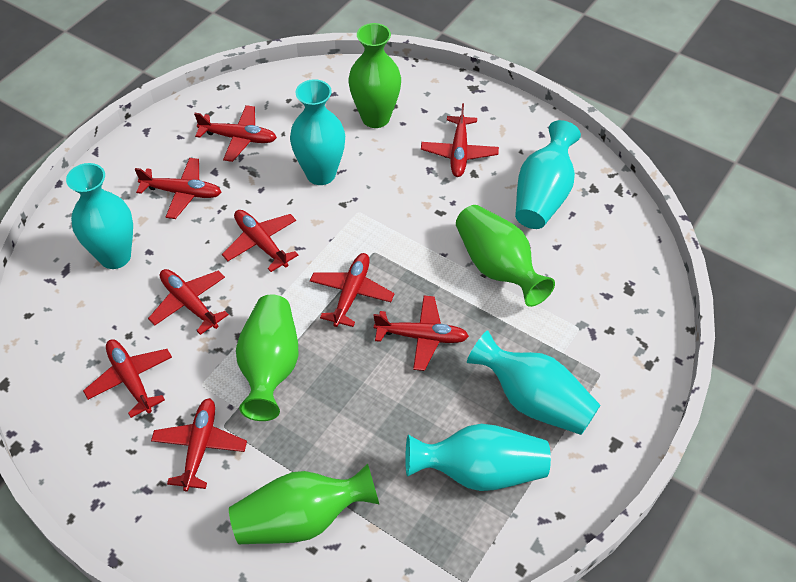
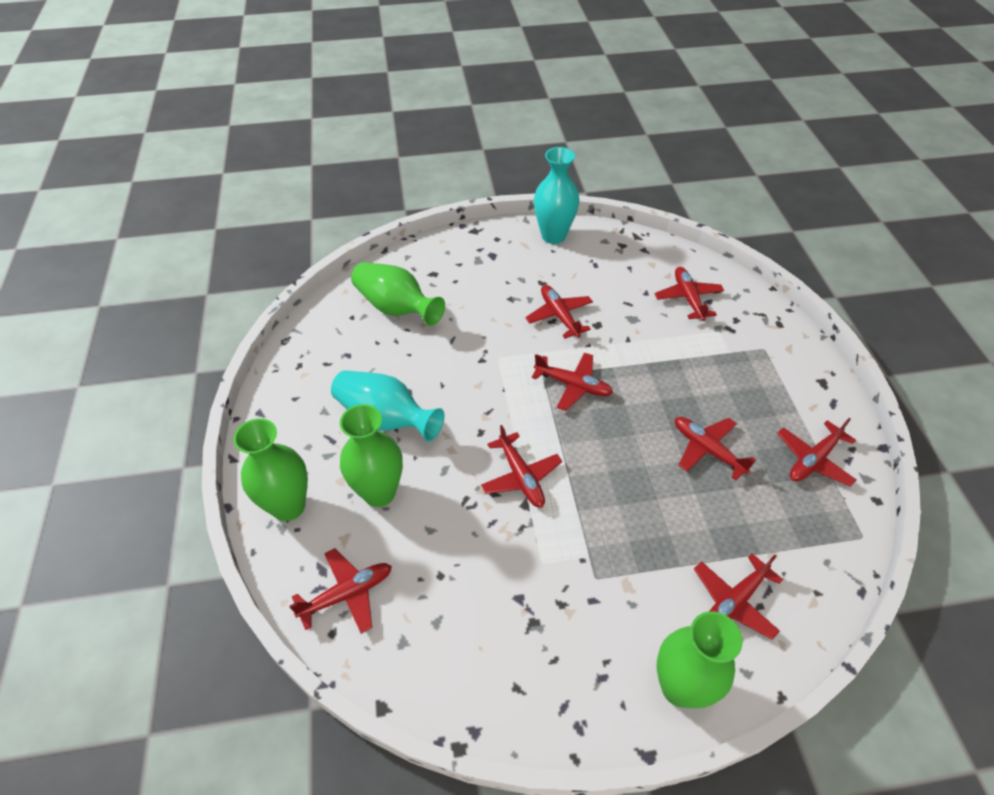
red plane: 9 -> 8
turquoise vase: 5 -> 2

